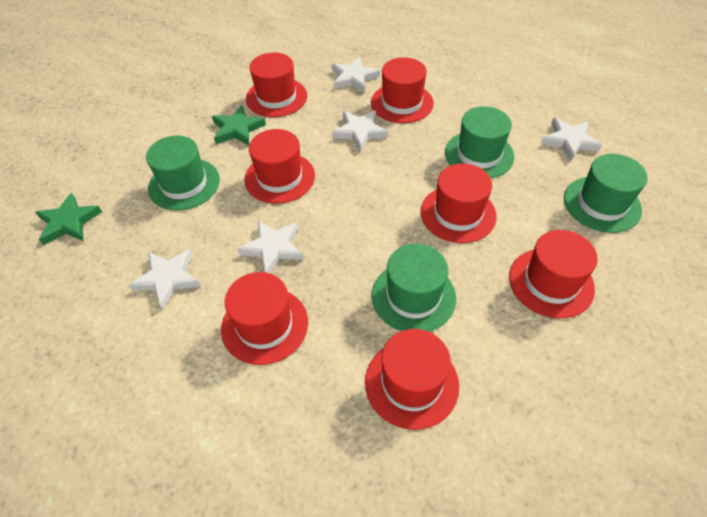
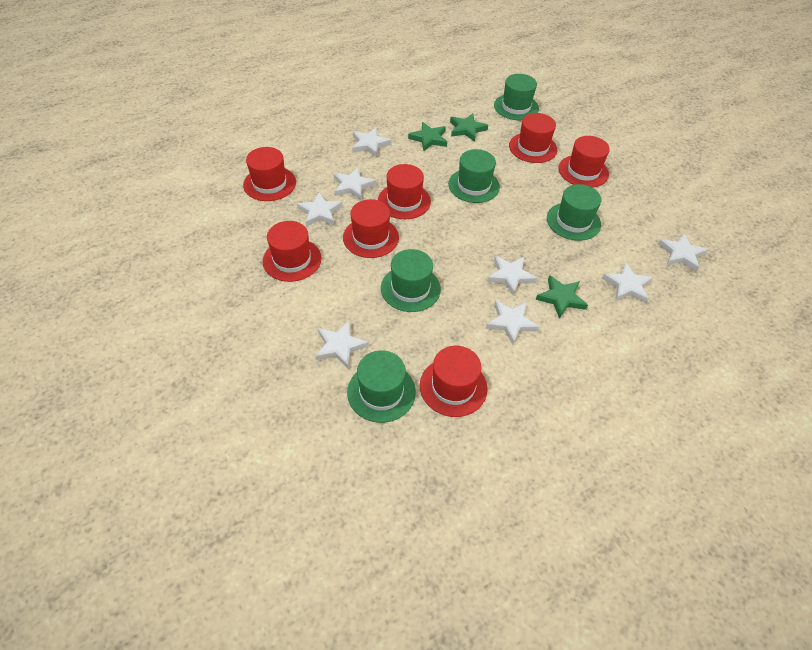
green hat: 4 -> 5
green star: 2 -> 3
white star: 5 -> 8

